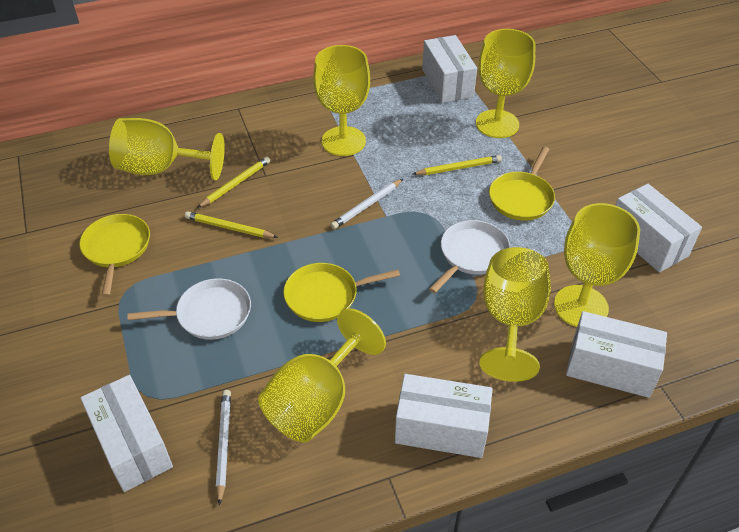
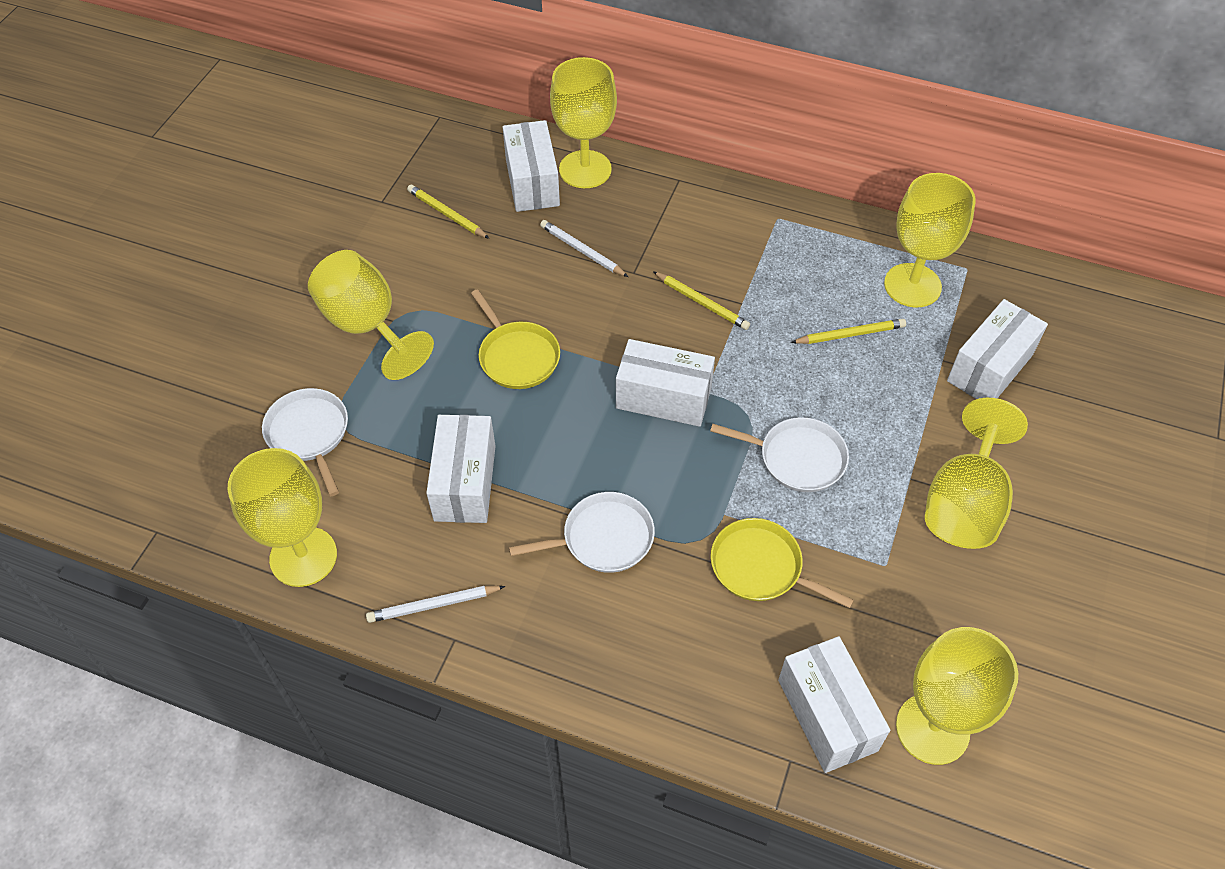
white pan: 2 -> 3
yellow pan: 3 -> 2

